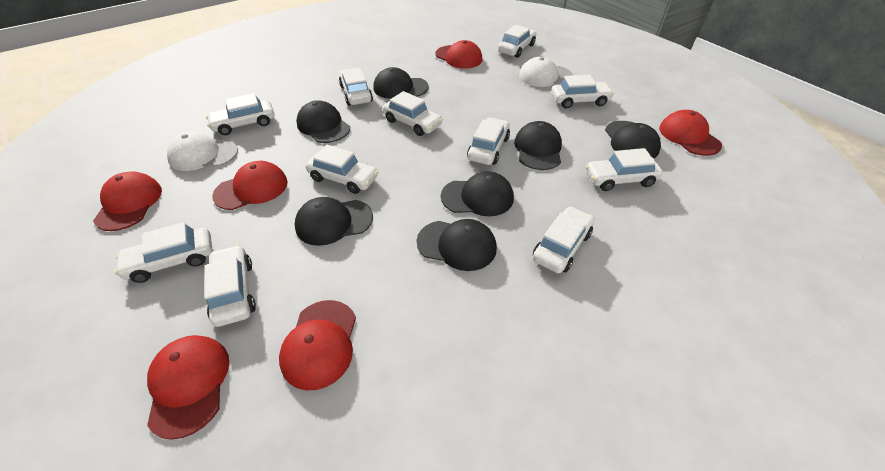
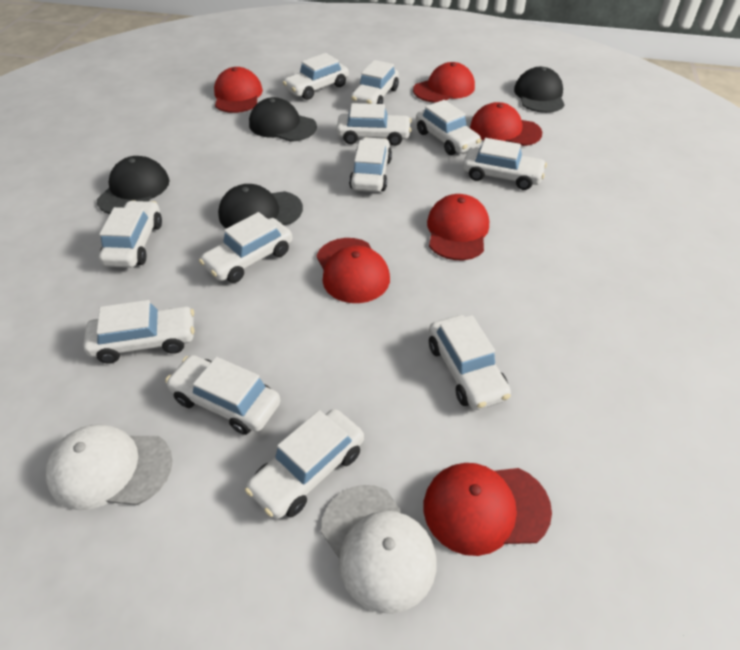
black cap: 7 -> 4
white car: 11 -> 12

